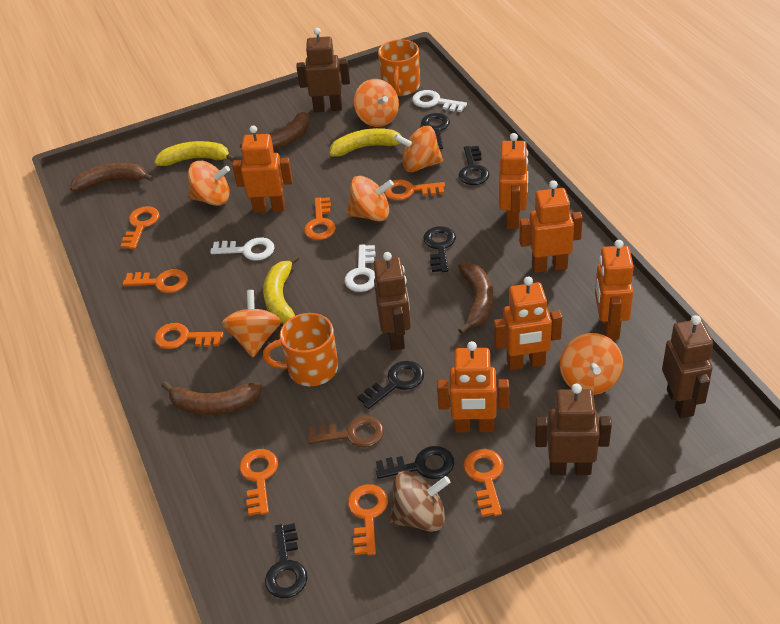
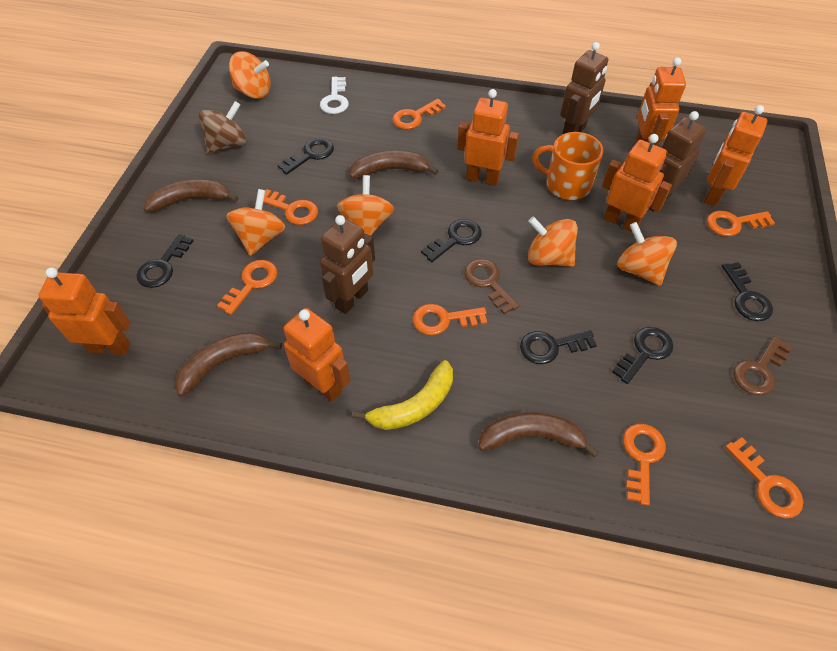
brown key: 1 -> 2
brown robot: 4 -> 3
orange key: 8 -> 7
orange mug: 2 -> 1
orange spinning top: 6 -> 5
white key: 3 -> 1
yellow banana: 3 -> 1

